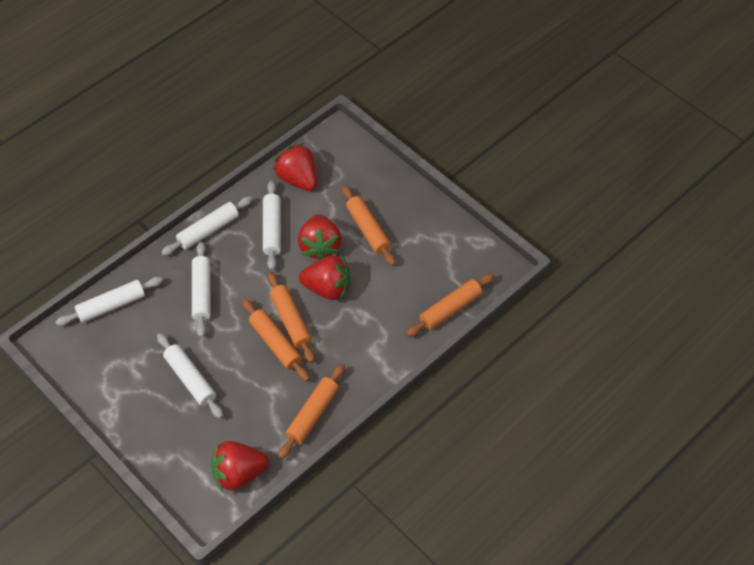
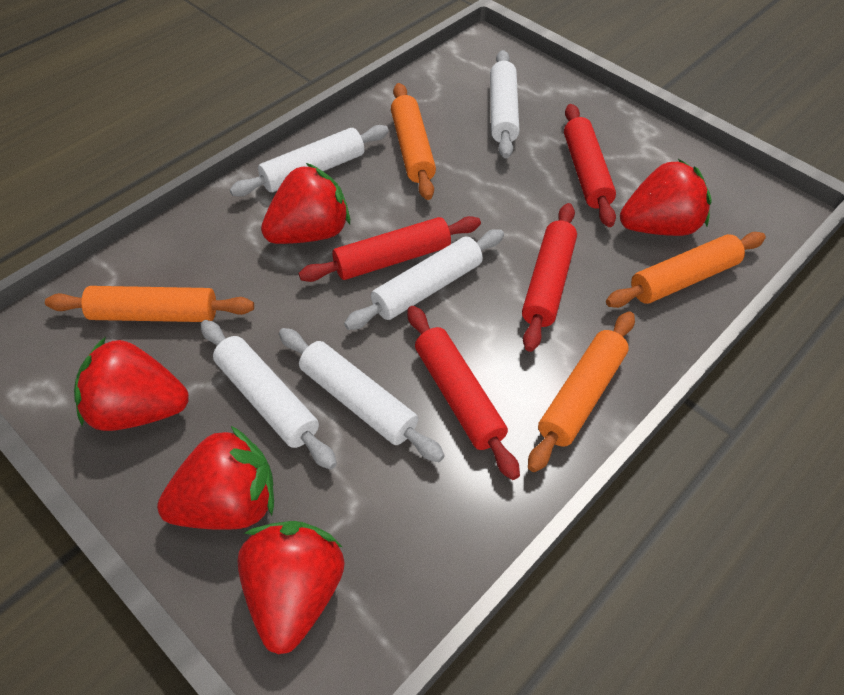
orange rolling pin: 5 -> 4
red rolling pin: 0 -> 4
red strawberry: 4 -> 5

